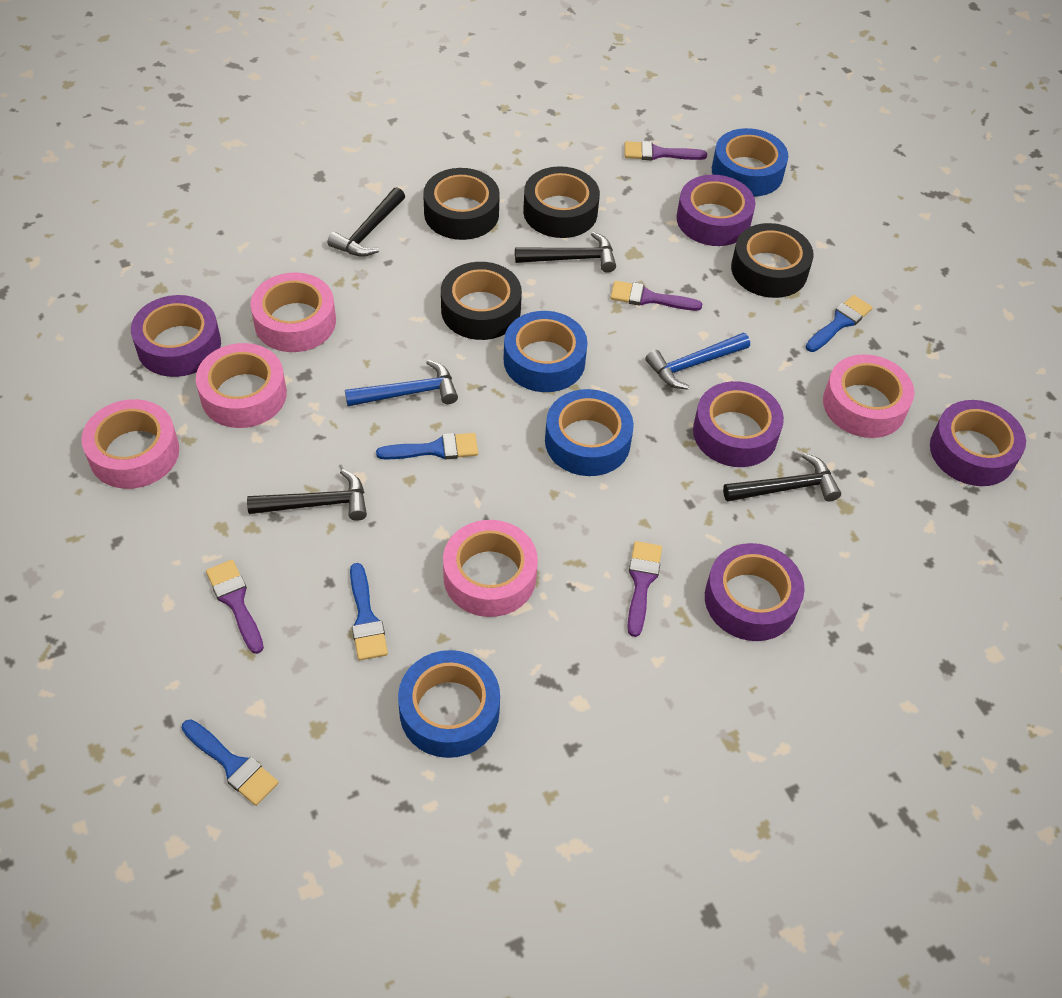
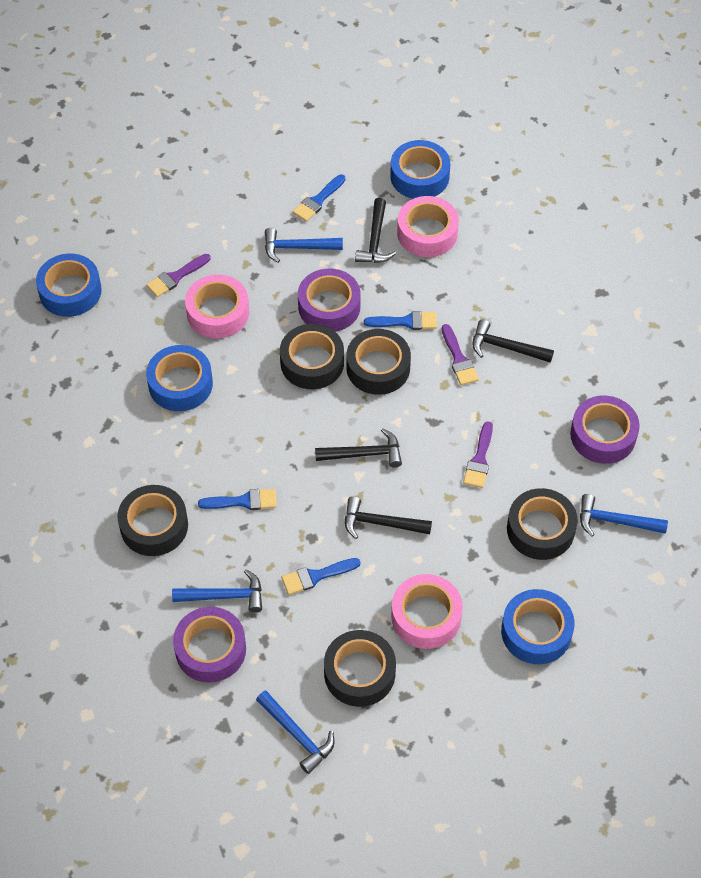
black tape: 4 -> 5
blue hammer: 2 -> 4
pink tape: 5 -> 3
purple brush: 4 -> 3
purple tape: 5 -> 3

